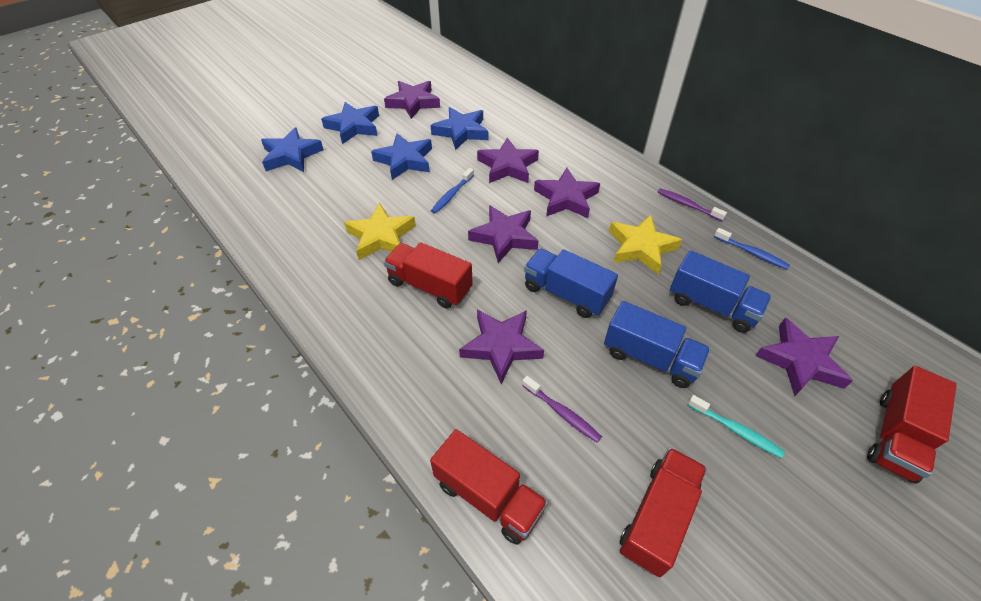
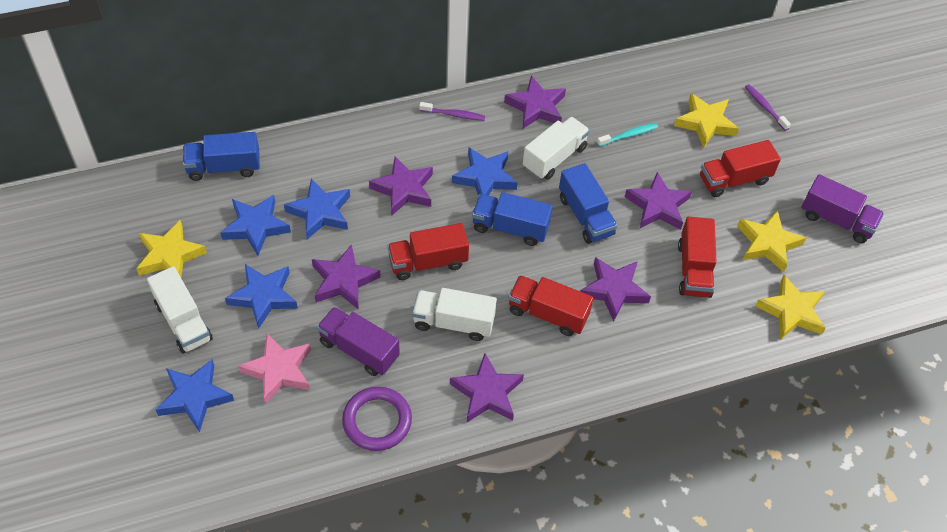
blue star: 4 -> 5
blue toothbrush: 2 -> 0
pink star: 0 -> 1
purple ring: 0 -> 1
purple truck: 0 -> 2
white truck: 0 -> 3
yellow star: 2 -> 4

